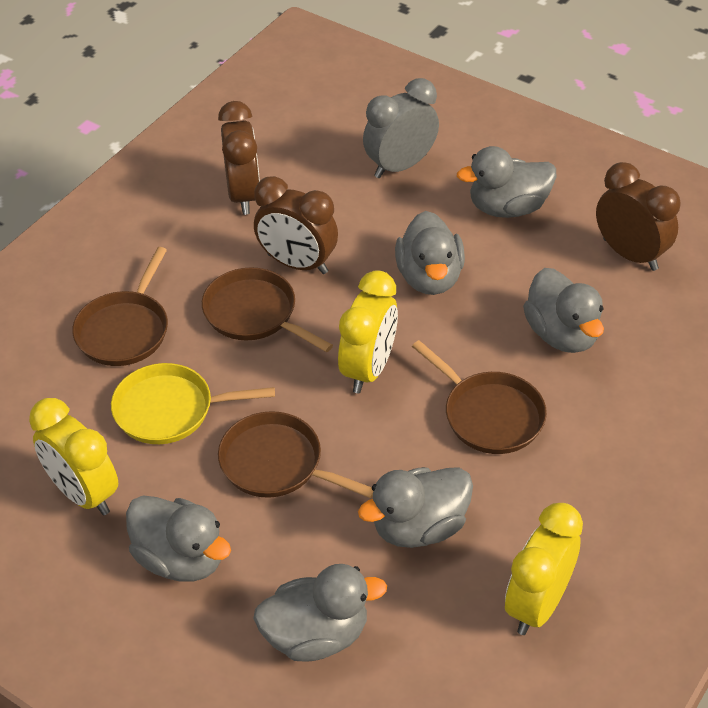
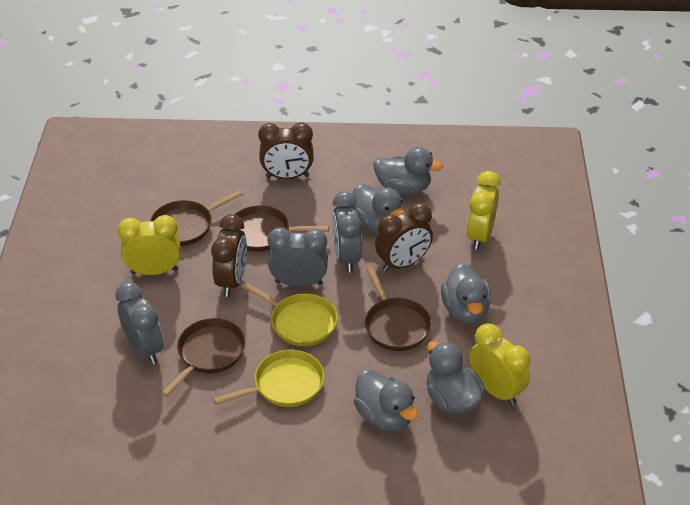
grey clock: 1 -> 3
grey duck: 6 -> 5
yellow pan: 1 -> 2

